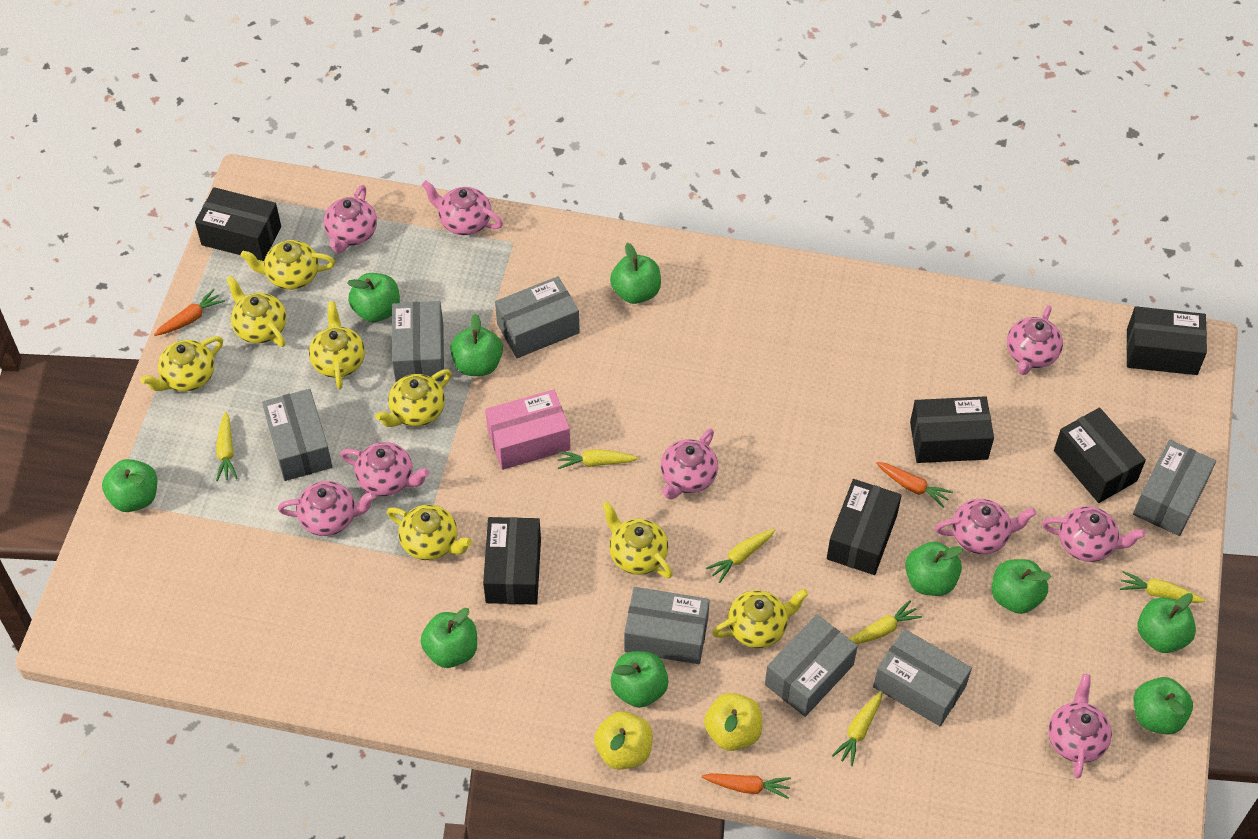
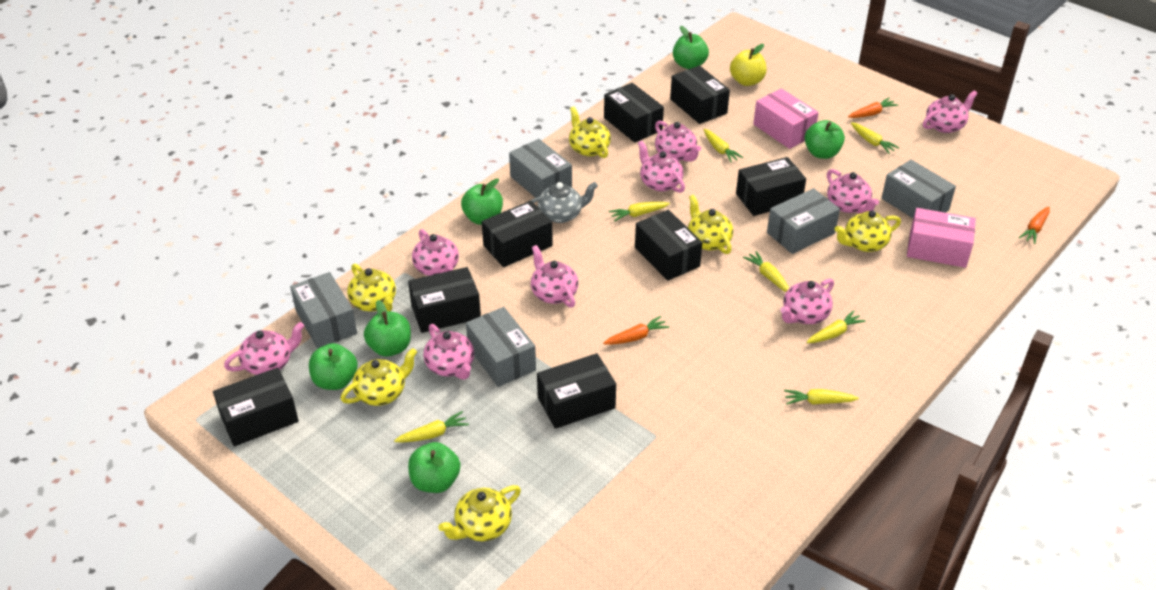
black box: 6 -> 8
green apple: 10 -> 6
grey box: 7 -> 5
grey teapot: 0 -> 1
pink box: 1 -> 2
yellow apple: 2 -> 1
yellow carrot: 6 -> 7
yellow teapot: 8 -> 6

